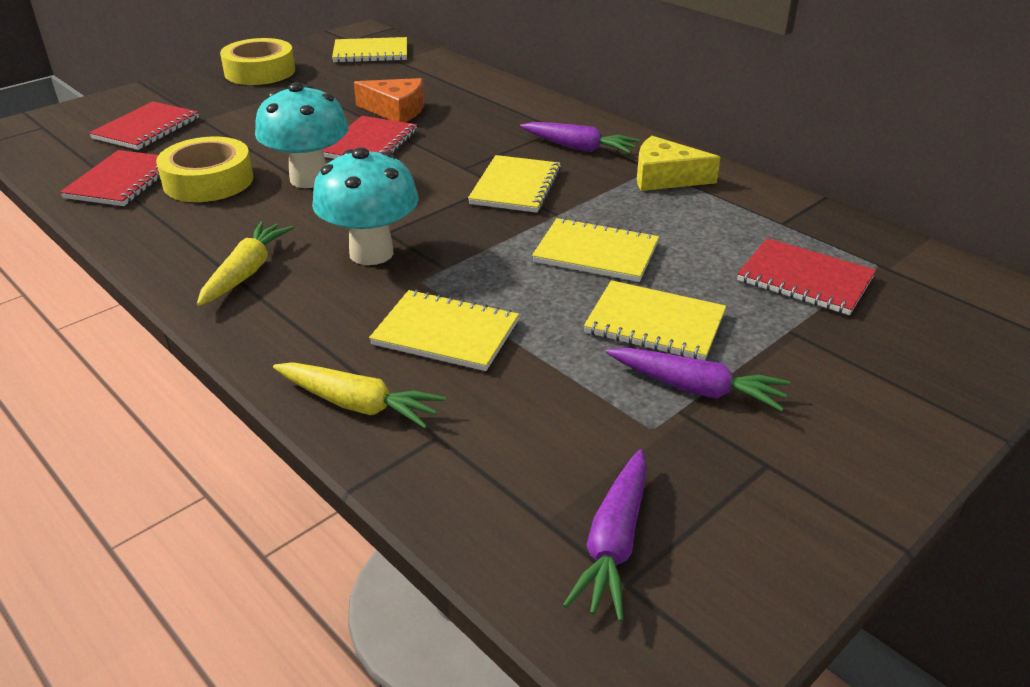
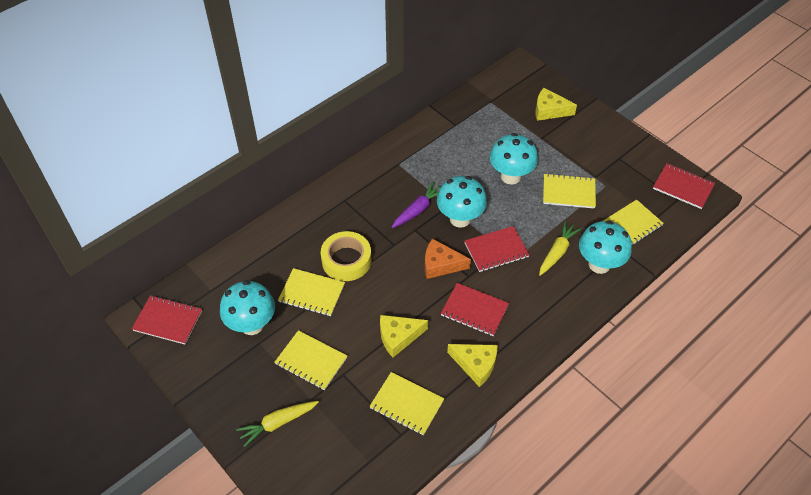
purple carrot: 3 -> 1
turquoise mushroom: 2 -> 4
yellow cheese: 1 -> 3
yellow tape: 2 -> 1

